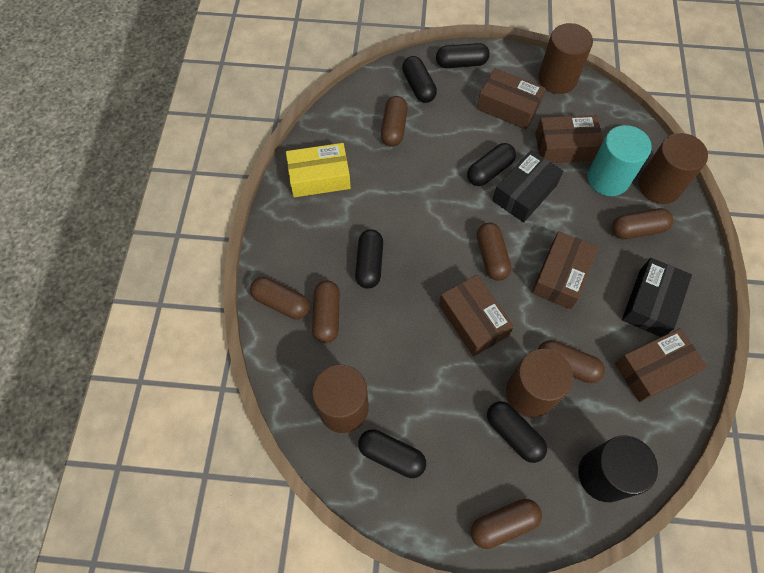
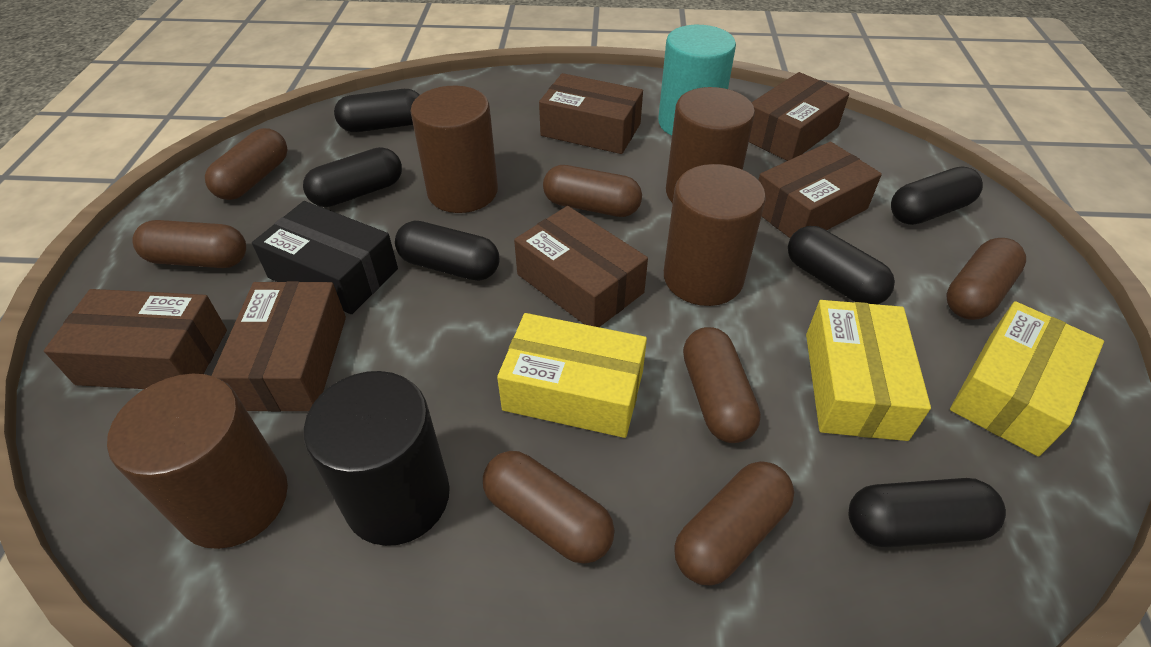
black box: 2 -> 1
brown box: 5 -> 6
yellow box: 1 -> 3

